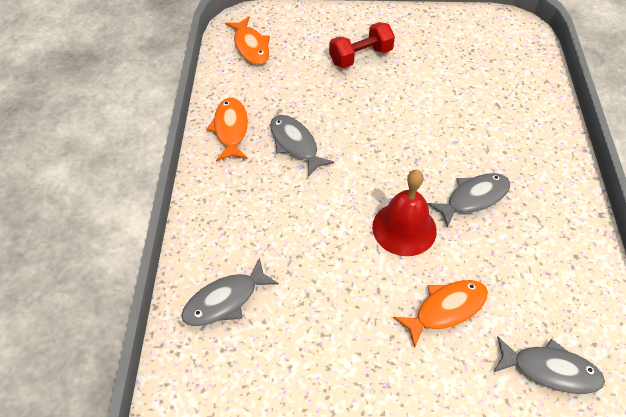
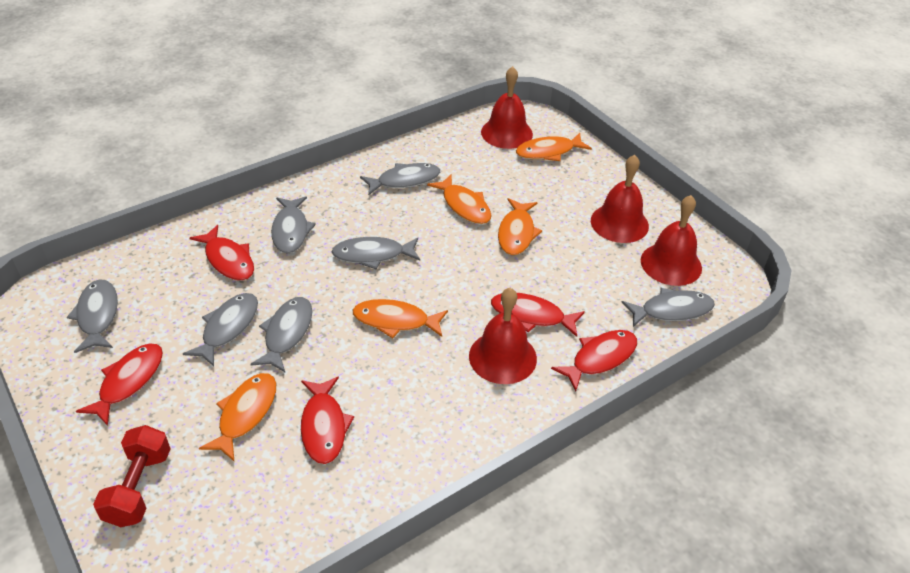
grey fish: 4 -> 7
orange fish: 3 -> 5
red bell: 1 -> 4
red fish: 0 -> 5

